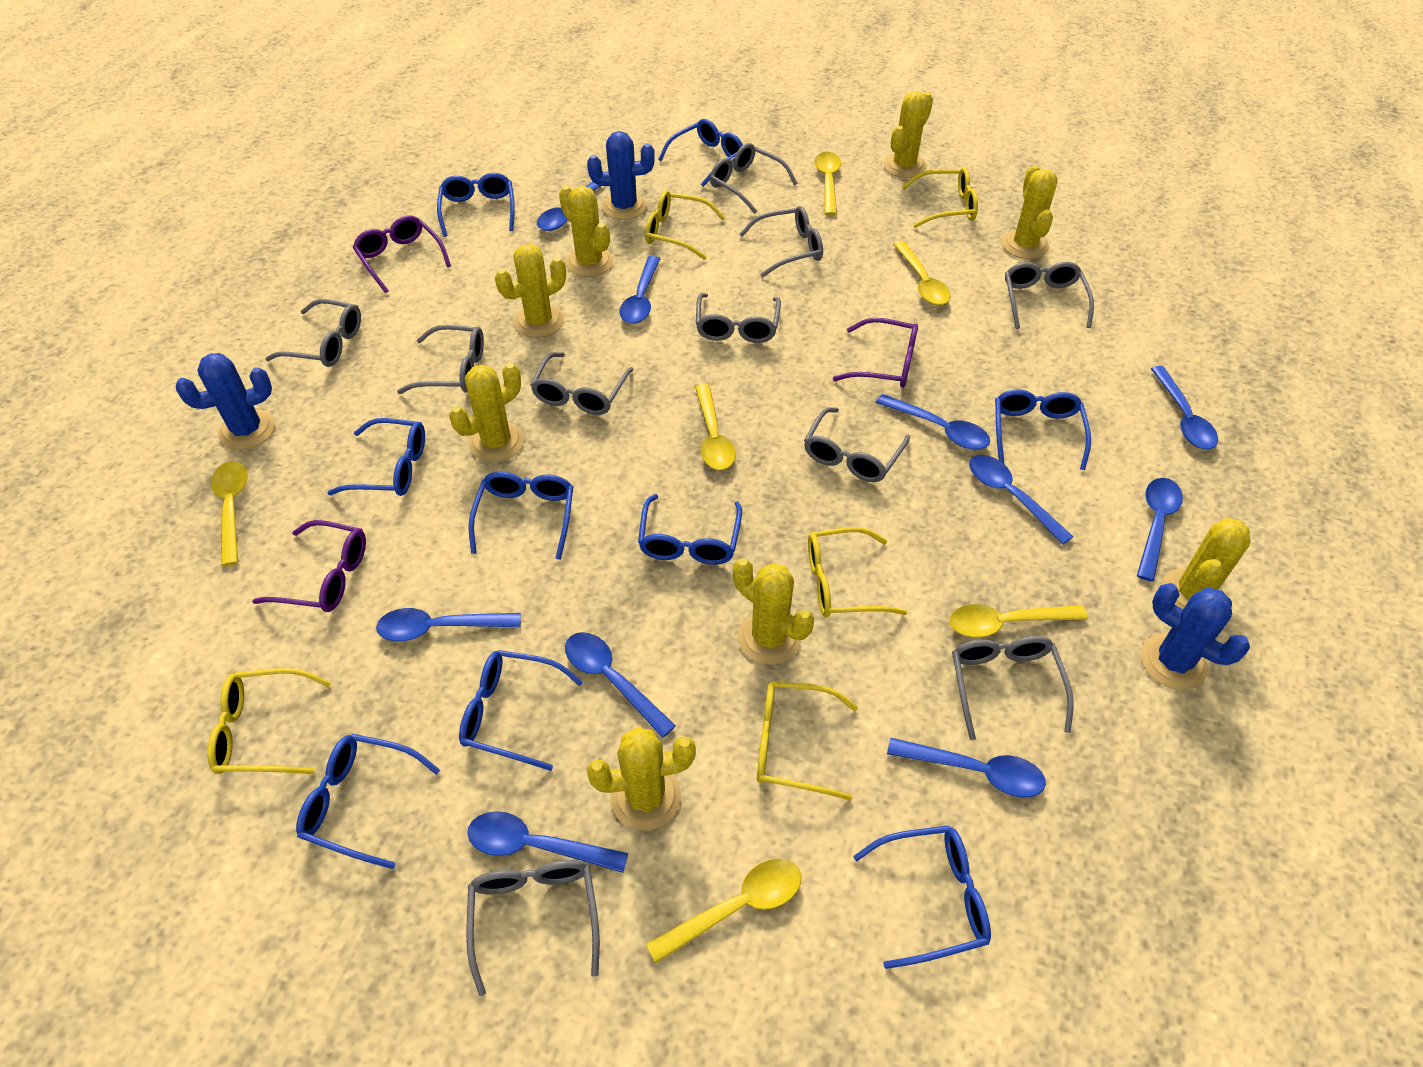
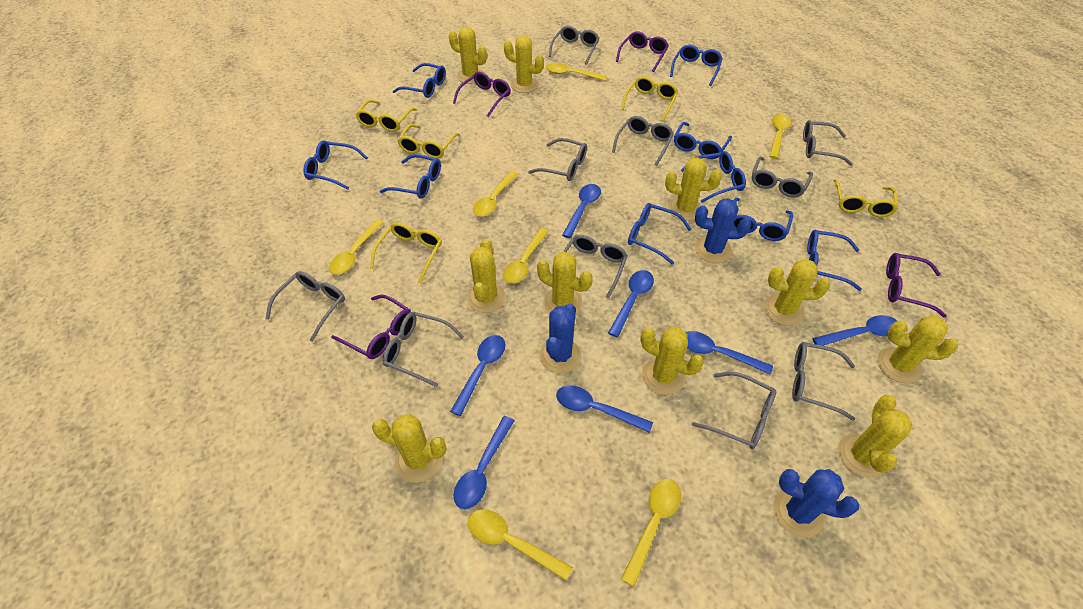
blue spoon: 10 -> 7
purple glasses: 3 -> 4
yellow cactus: 8 -> 10
yellow spoon: 6 -> 7

